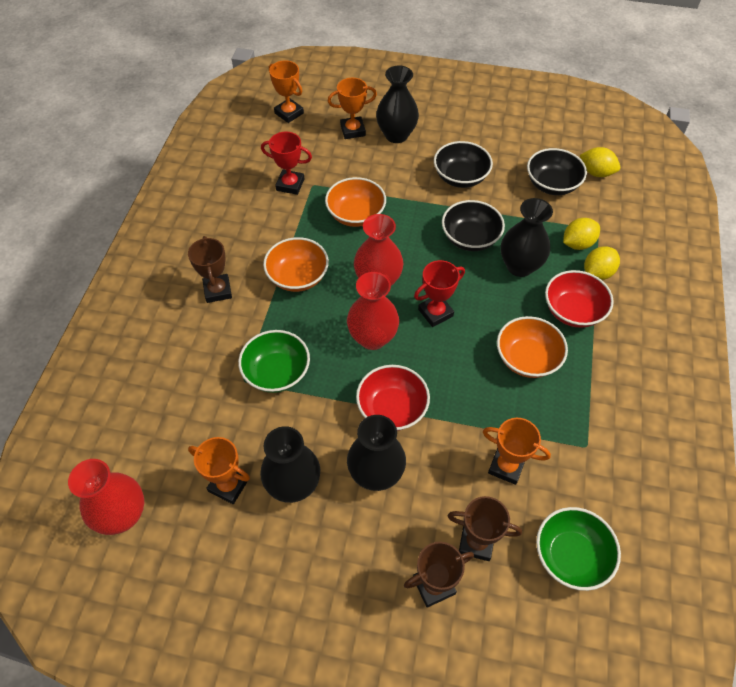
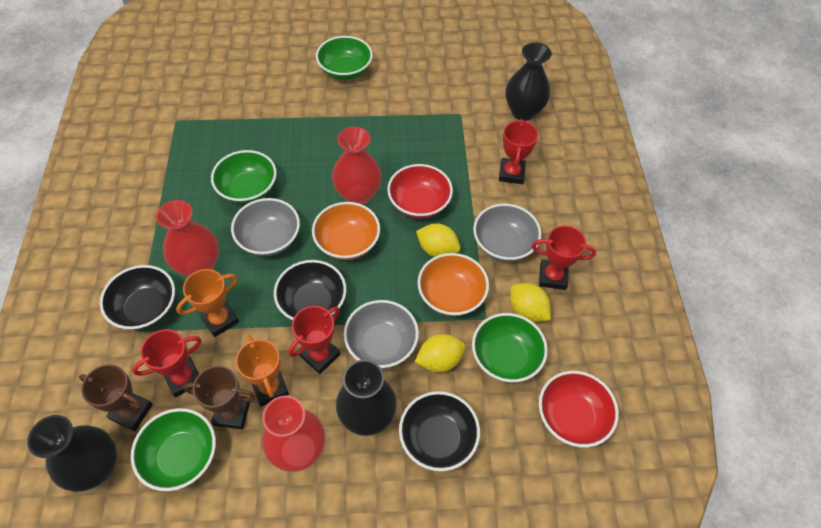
black vase: 4 -> 3
brown trophy: 3 -> 2
green bowl: 2 -> 4
grey bowl: 0 -> 3
orange bowl: 3 -> 2
orange trophy: 4 -> 2
red trophy: 2 -> 4

